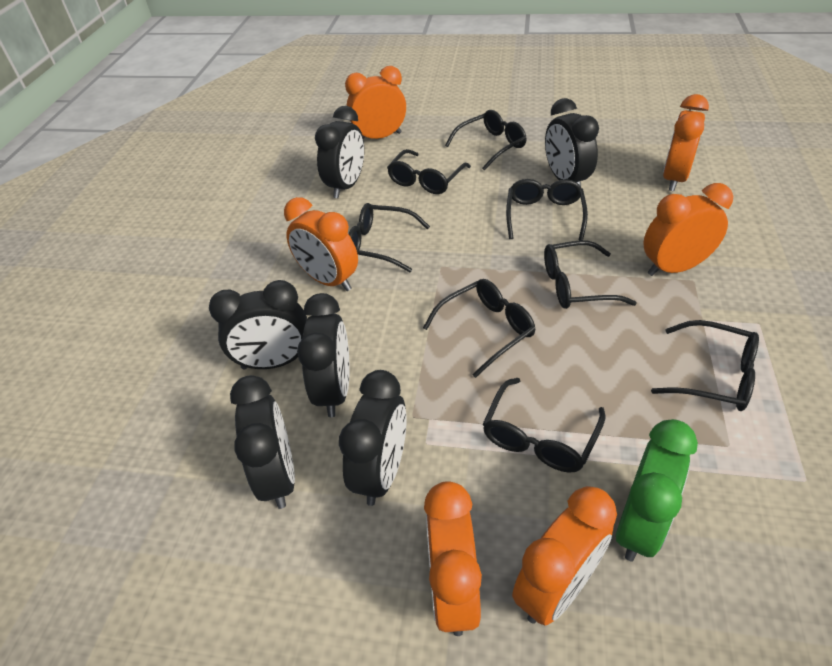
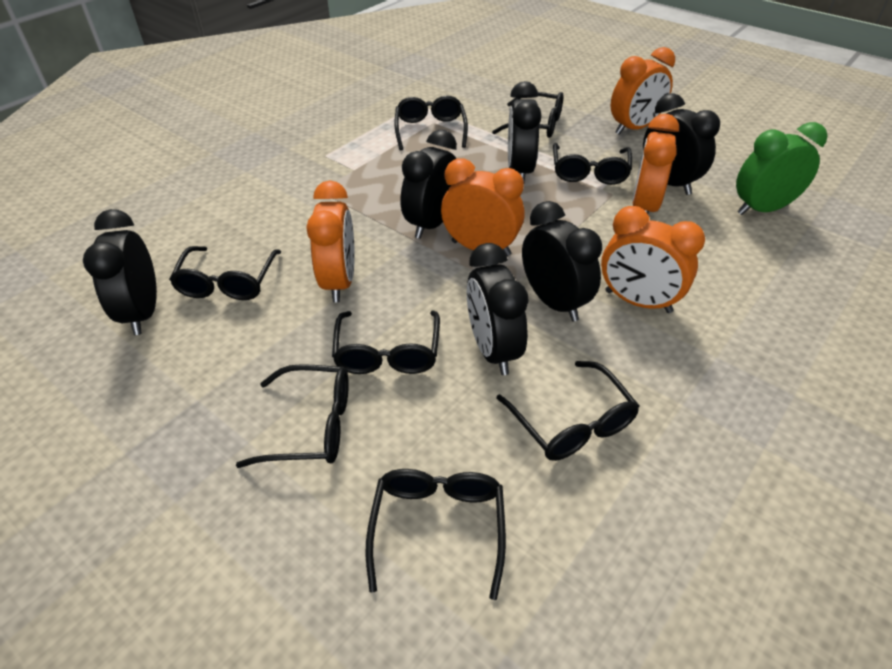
orange clock: 6 -> 5

